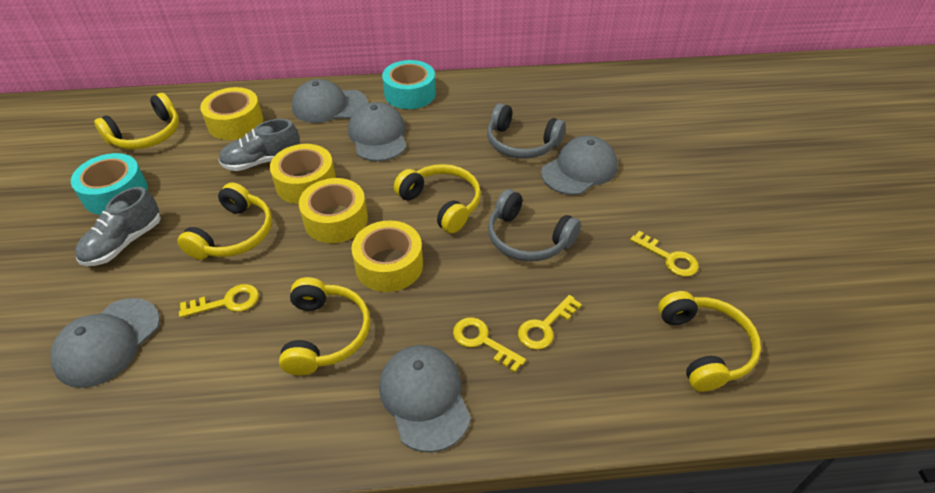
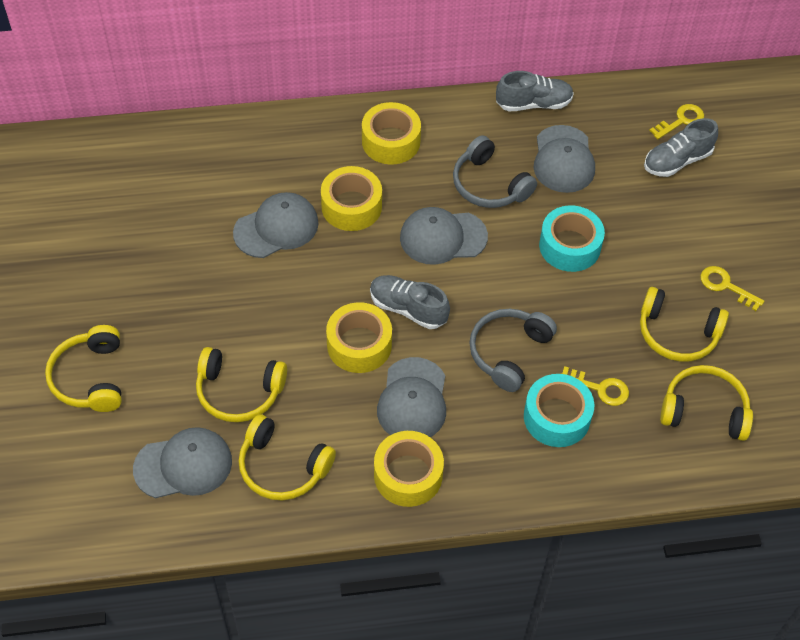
grey shoe: 2 -> 3
yellow key: 4 -> 3

